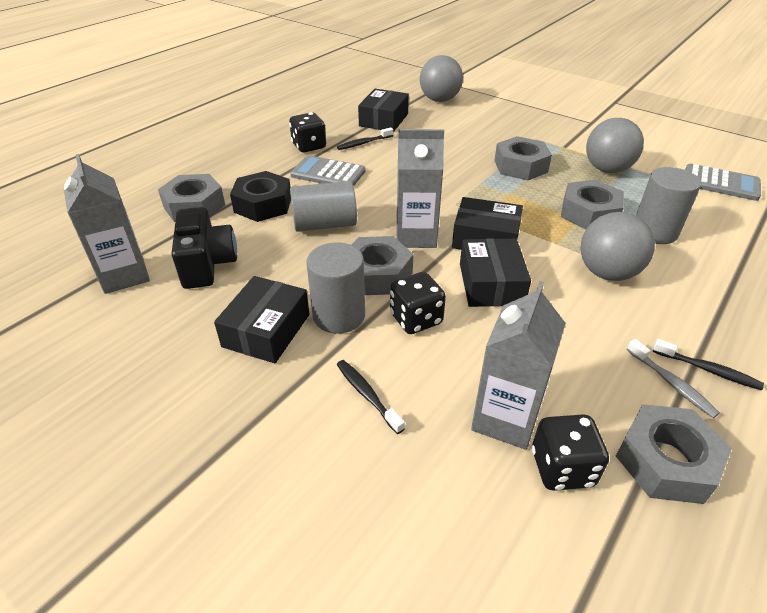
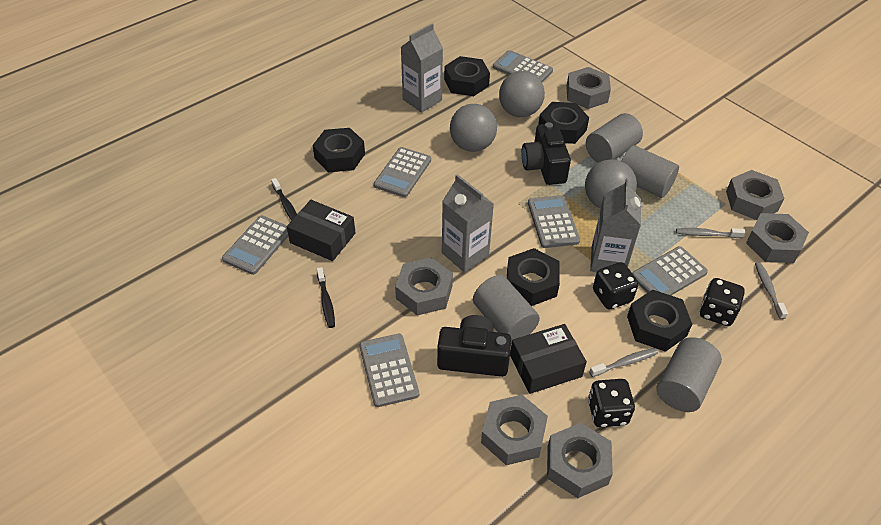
black box: 4 -> 2
black camera: 1 -> 2
black nut: 1 -> 5
black toothbrush: 3 -> 2
grey calculator: 2 -> 6
grey cylinder: 3 -> 4
grey nut: 5 -> 6
grey toothbrush: 1 -> 3

